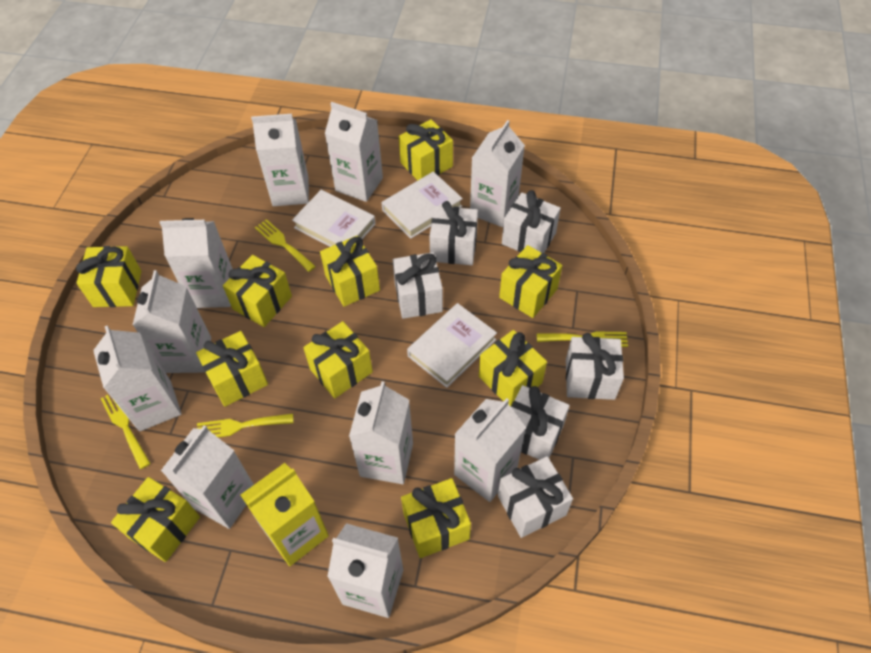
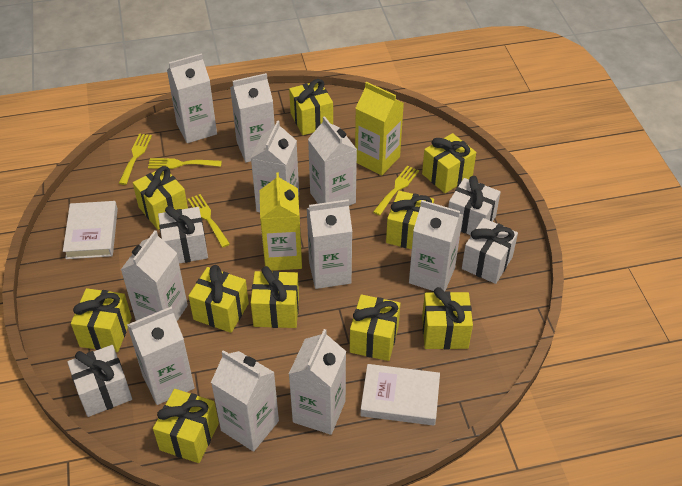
white book: 3 -> 2
white gift: 6 -> 4
yellow carton: 1 -> 2

